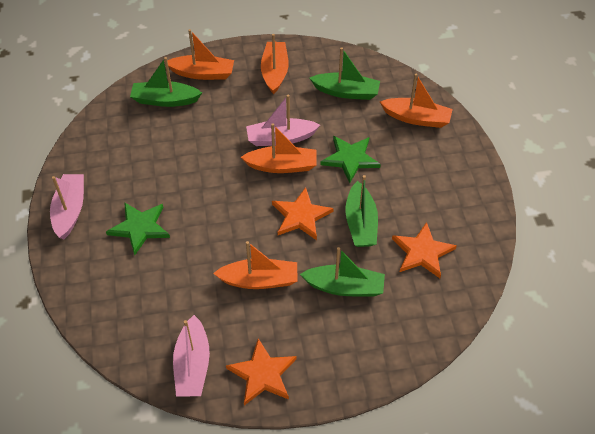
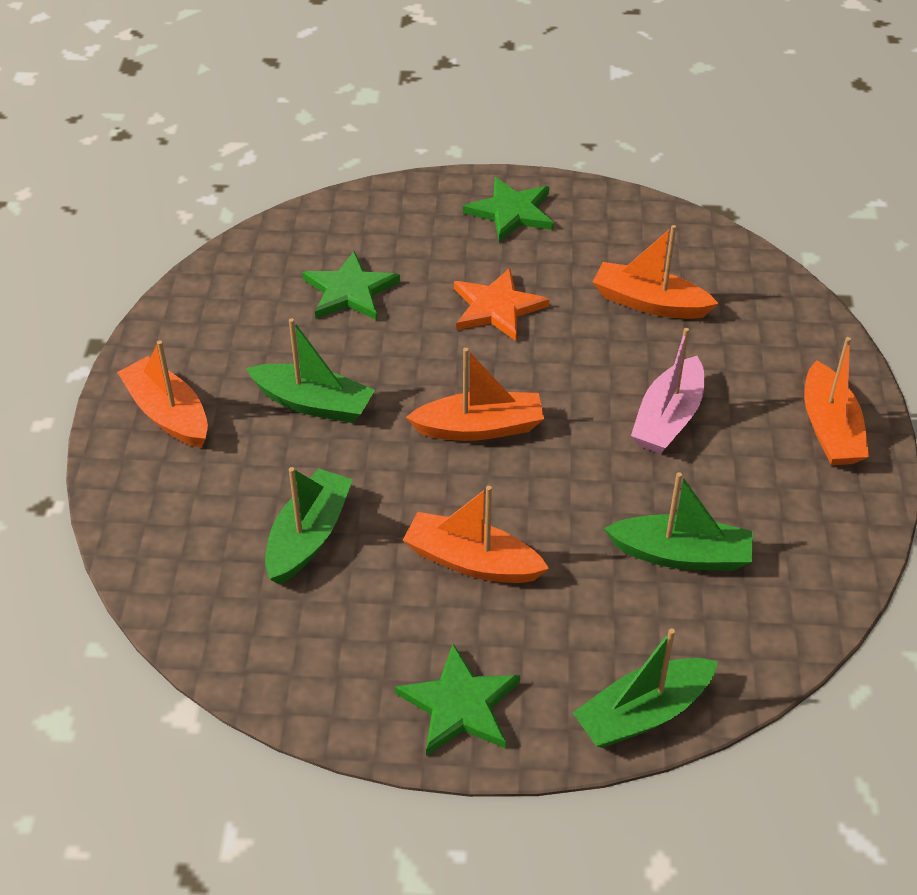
green star: 2 -> 3
orange star: 3 -> 1
pink boat: 3 -> 1

